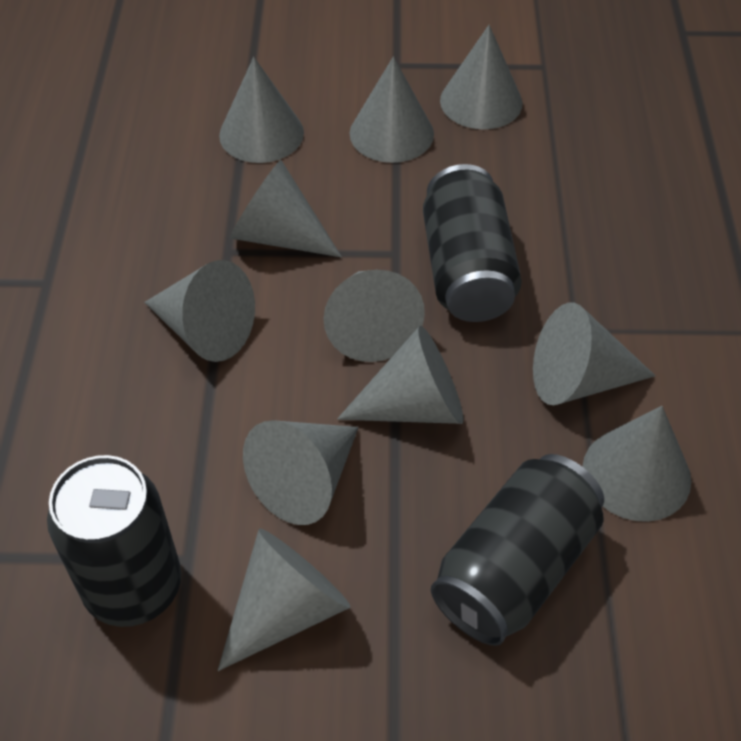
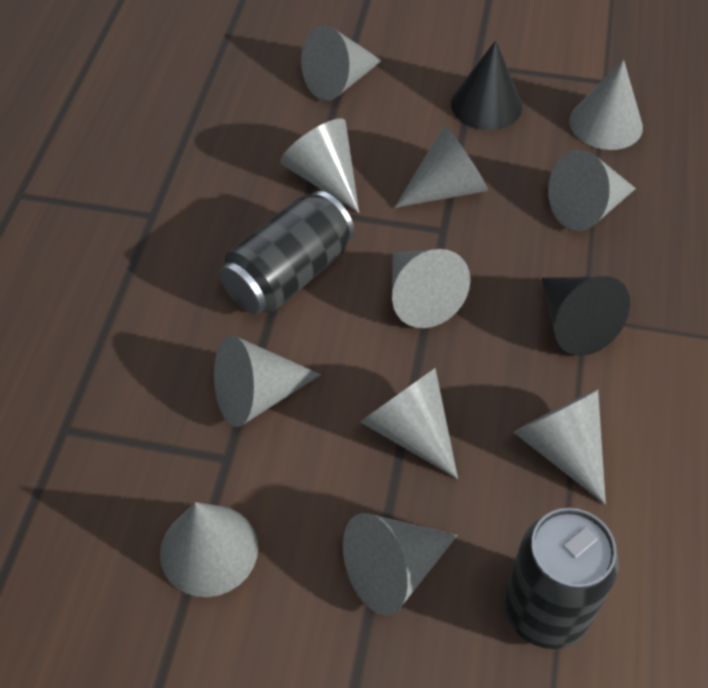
black can: 3 -> 2
black cone: 0 -> 2

